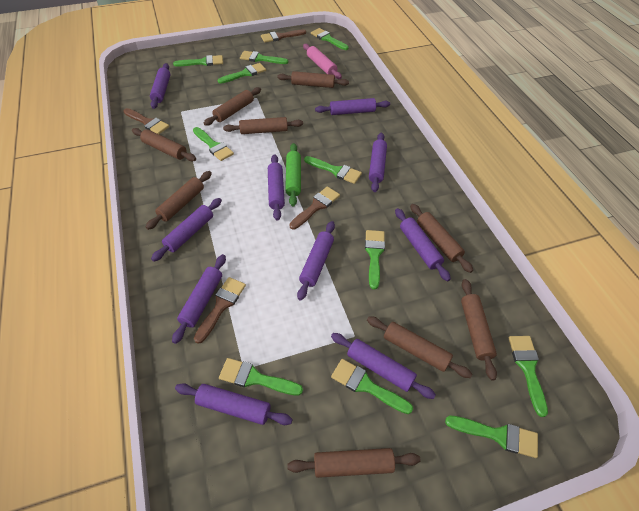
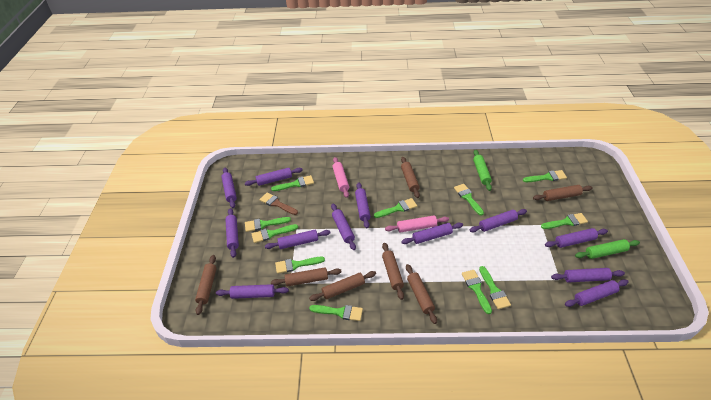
brown brush: 4 -> 1
brown rolling pin: 9 -> 7
green rolling pin: 1 -> 2
pink rolling pin: 1 -> 2
purple rolling pin: 10 -> 12

